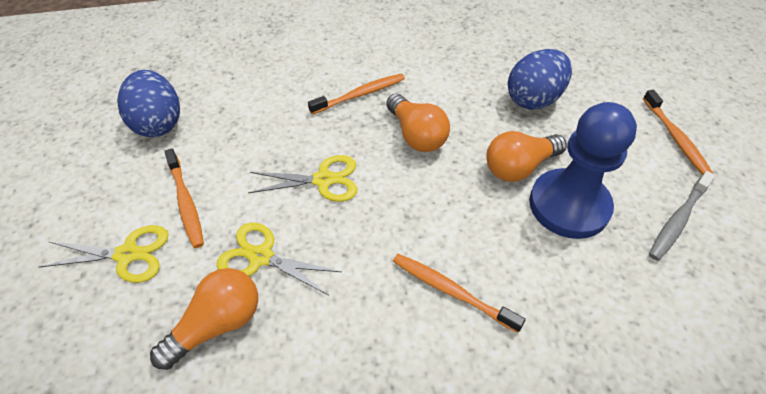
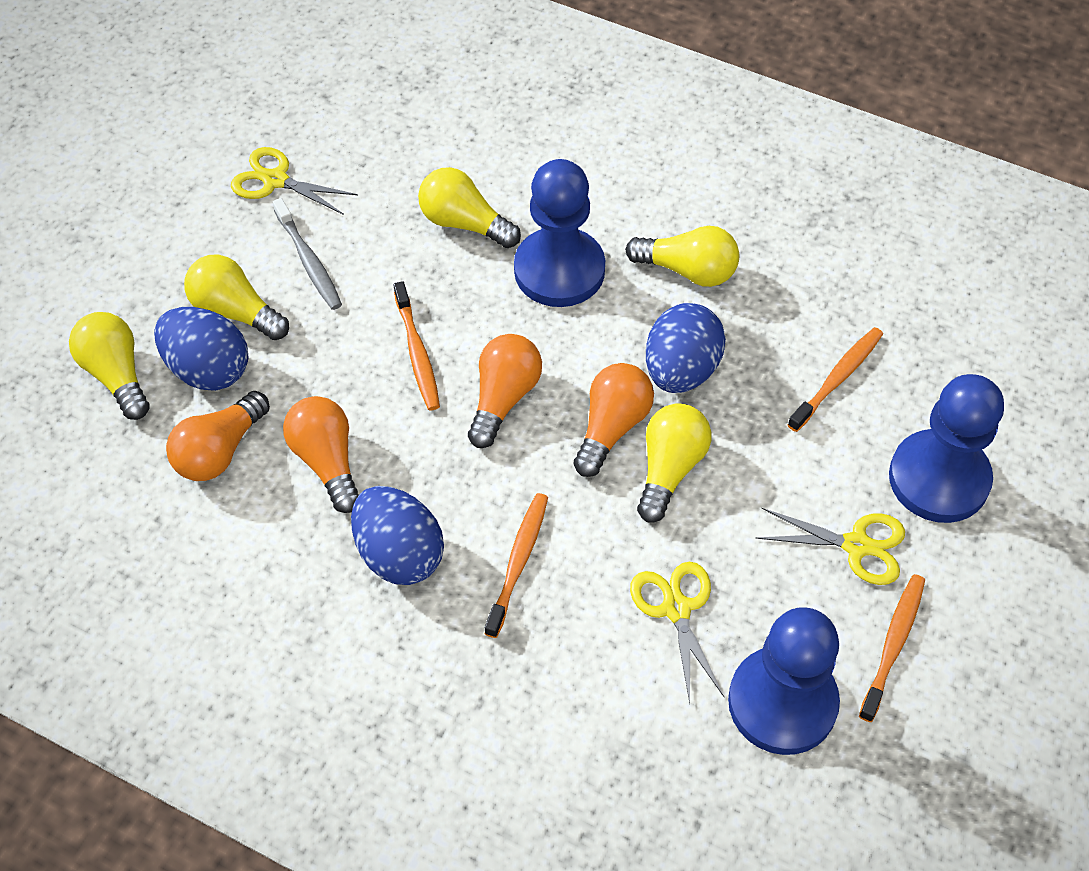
blue egg: 2 -> 3
blue pawn: 1 -> 3
orange light bulb: 3 -> 4
yellow light bulb: 0 -> 5

